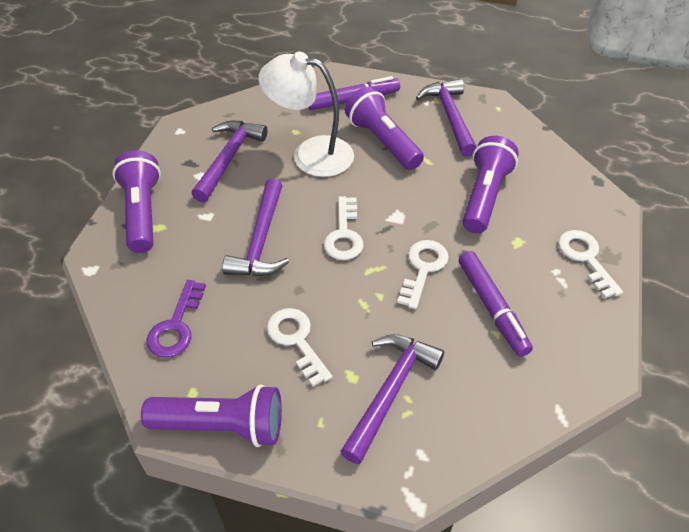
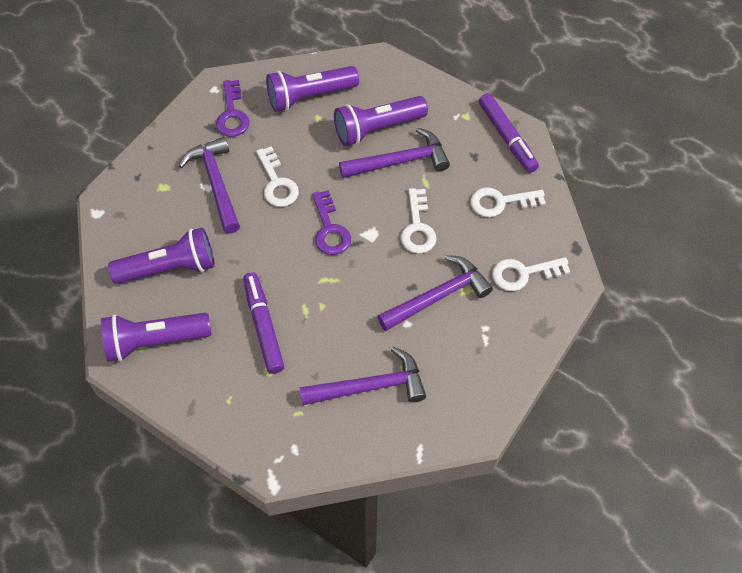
purple key: 1 -> 2
white lamp: 1 -> 0

